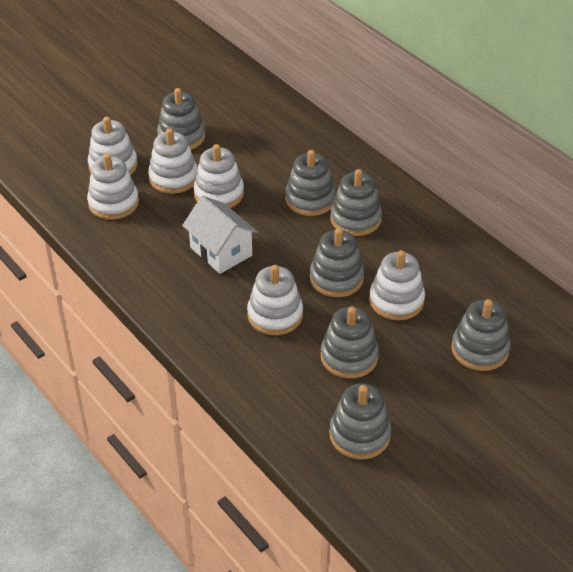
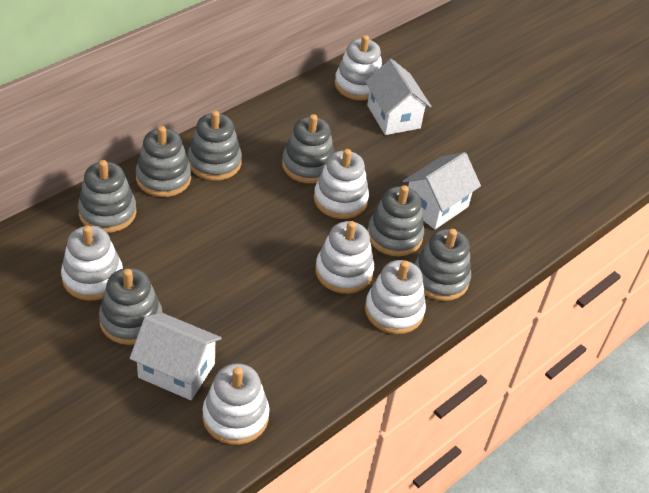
white house: 1 -> 3

